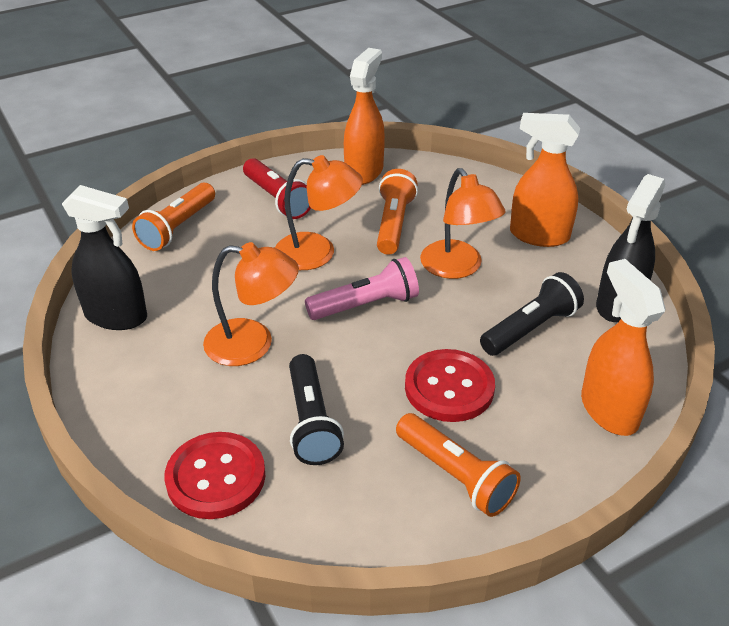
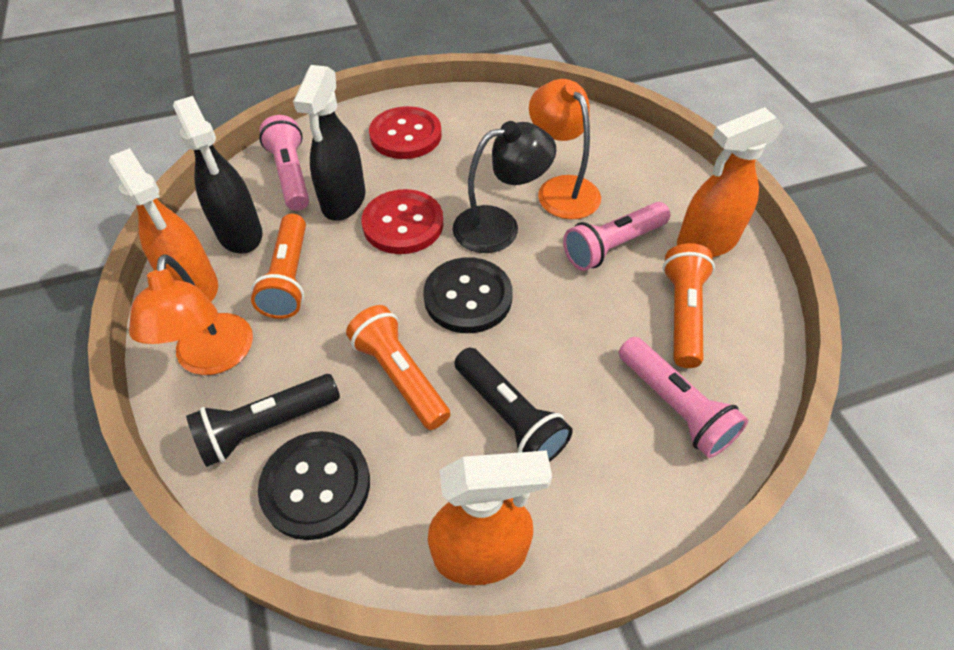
black button: 0 -> 2
black lamp: 0 -> 1
orange lamp: 3 -> 2
pink flashlight: 1 -> 3
red flashlight: 1 -> 0

